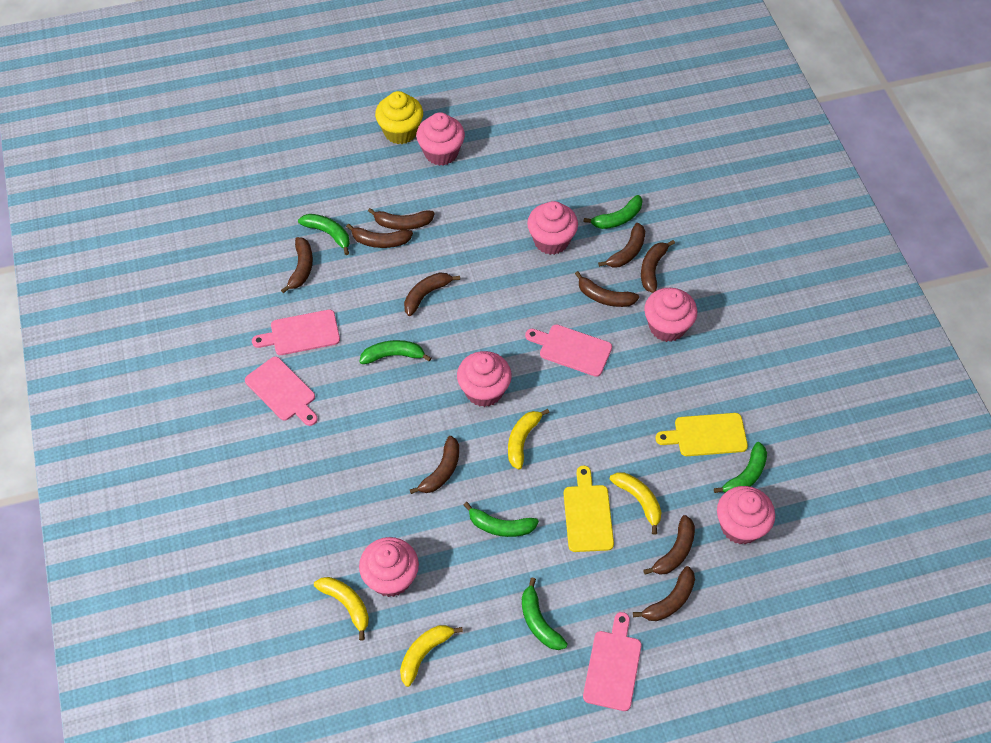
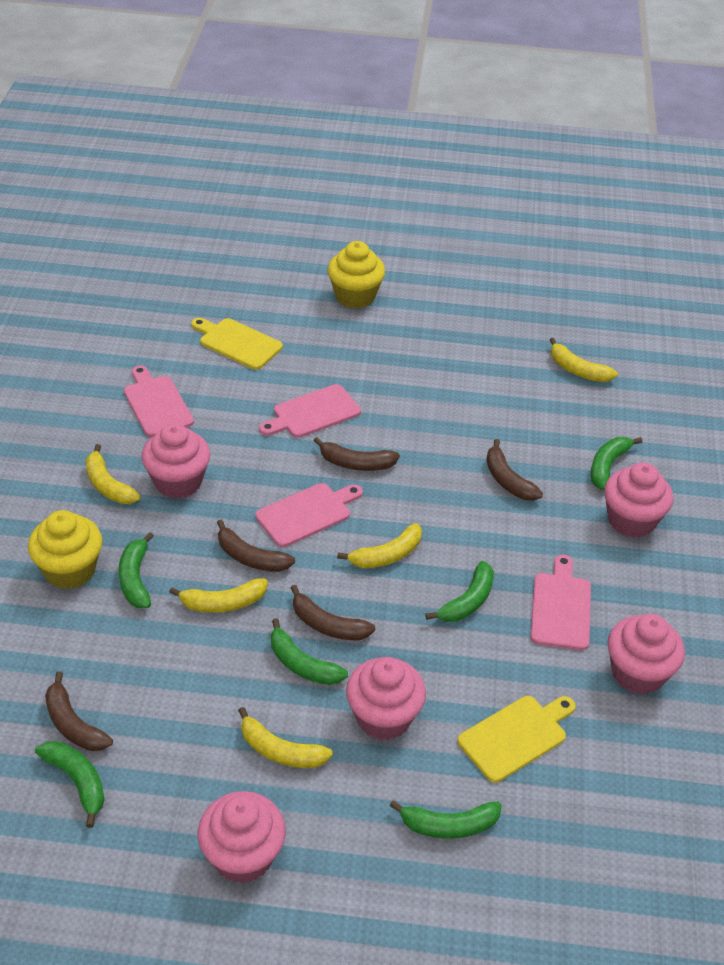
brown banana: 10 -> 5
pink cupcake: 6 -> 5
yellow banana: 4 -> 5
yellow cupcake: 1 -> 2

